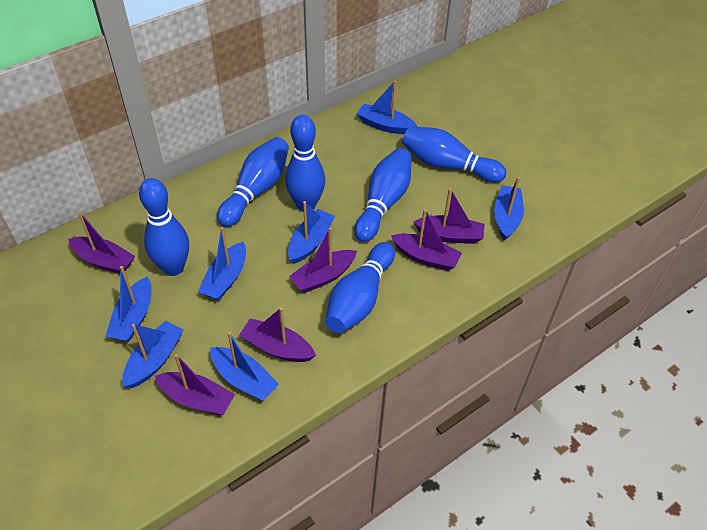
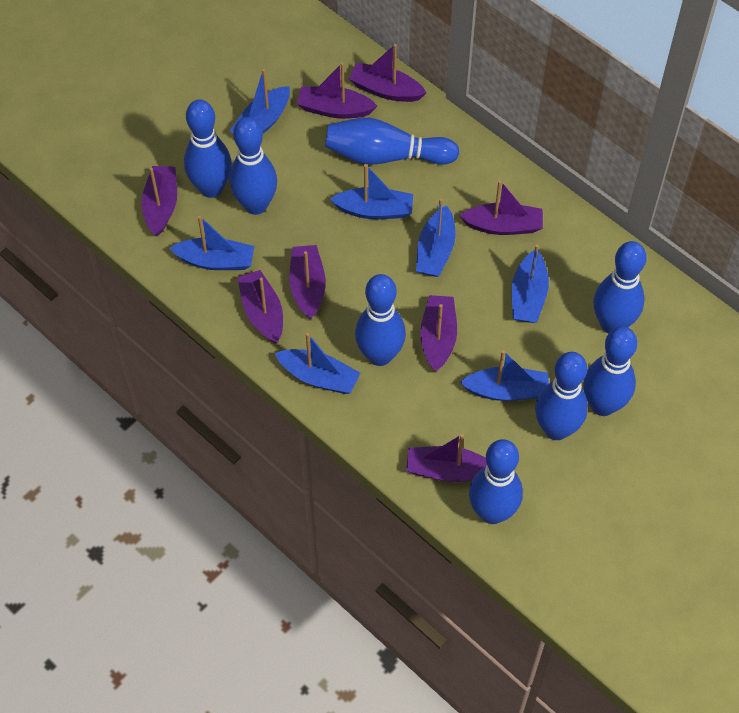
blue bowling pin: 6 -> 8
purple boat: 6 -> 8

